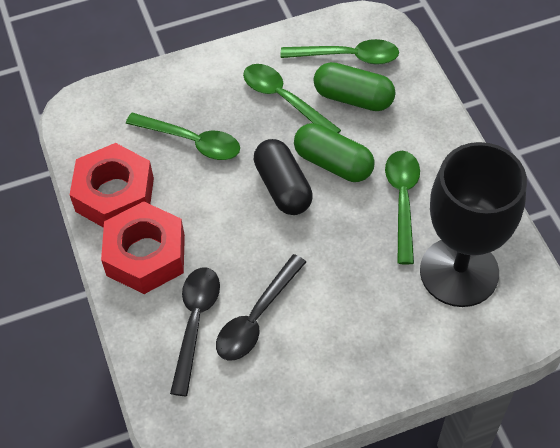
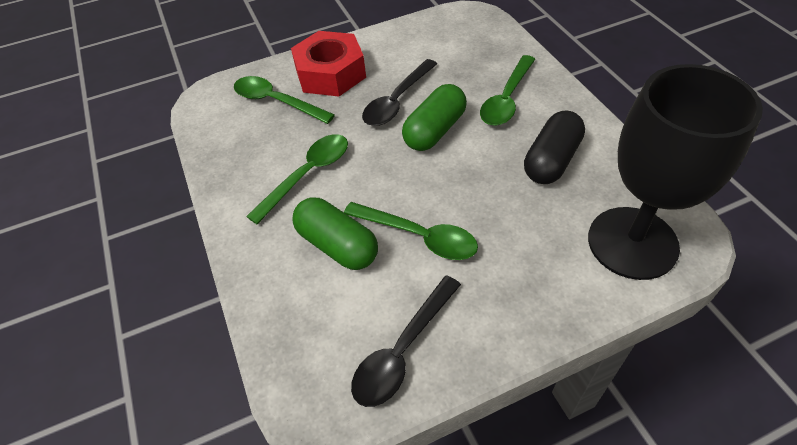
red nut: 2 -> 1

